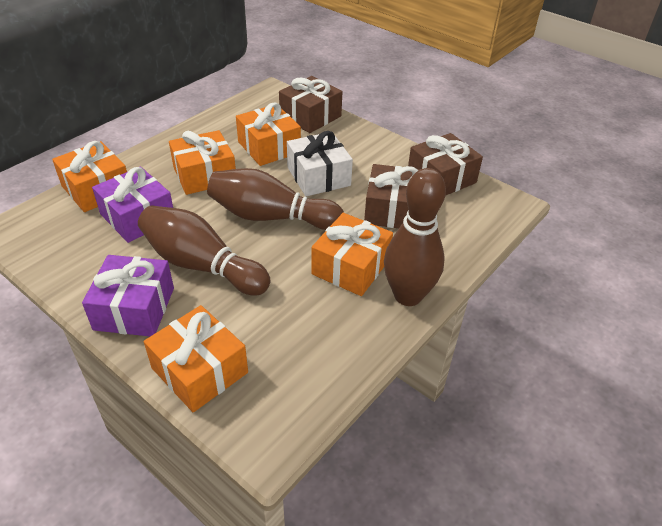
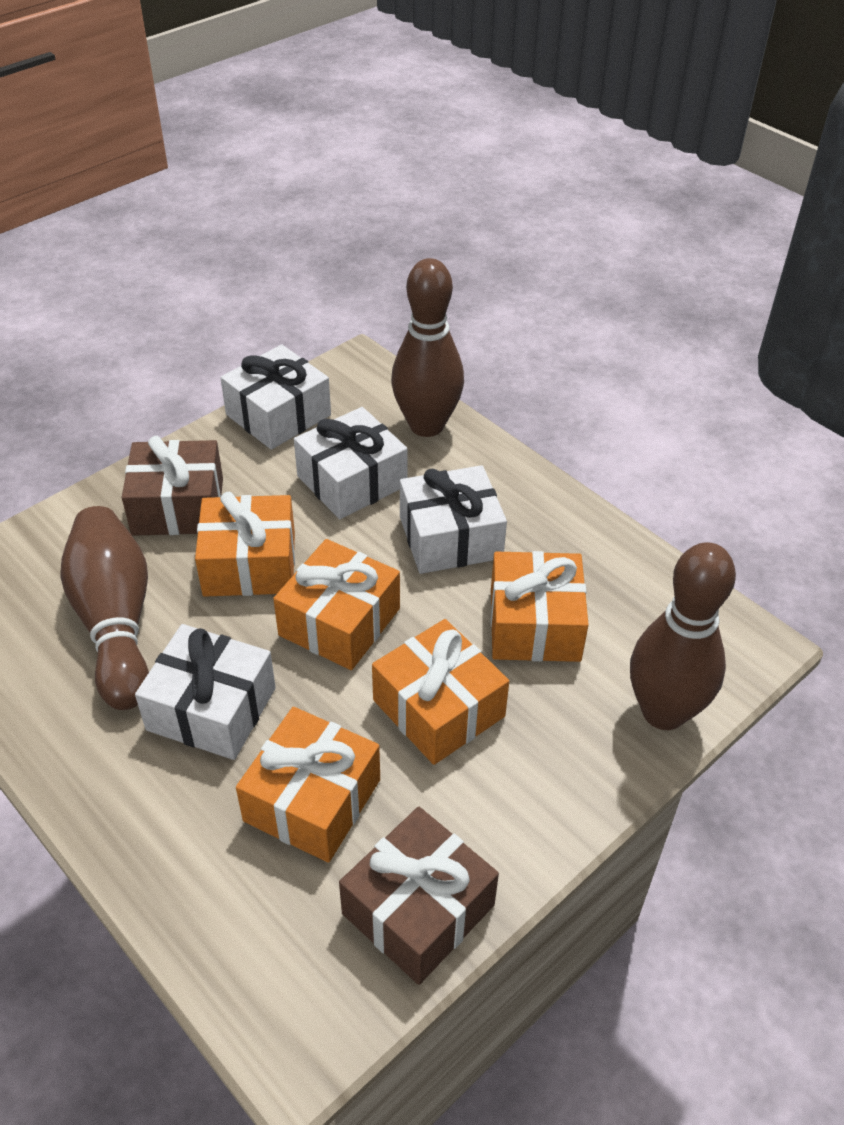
brown gift: 3 -> 2
purple gift: 2 -> 0
white gift: 1 -> 4

